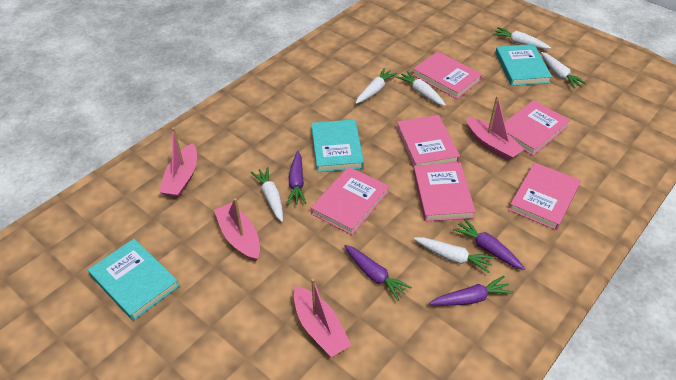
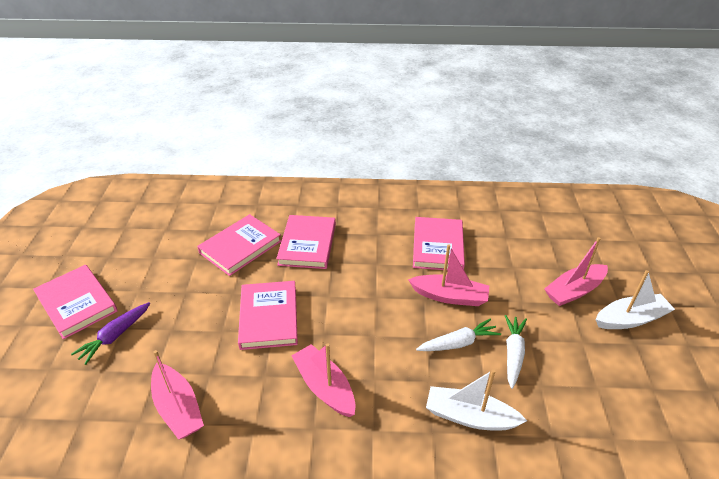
pink book: 6 -> 5
purple carrot: 4 -> 1
turquoise book: 3 -> 0
white boat: 0 -> 2
white carrot: 6 -> 2

